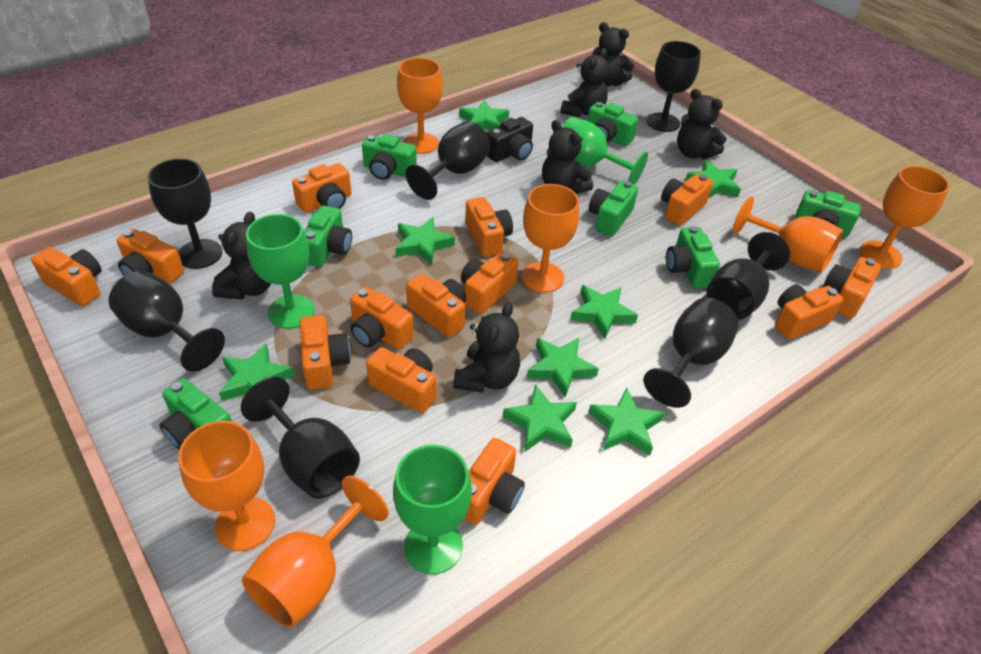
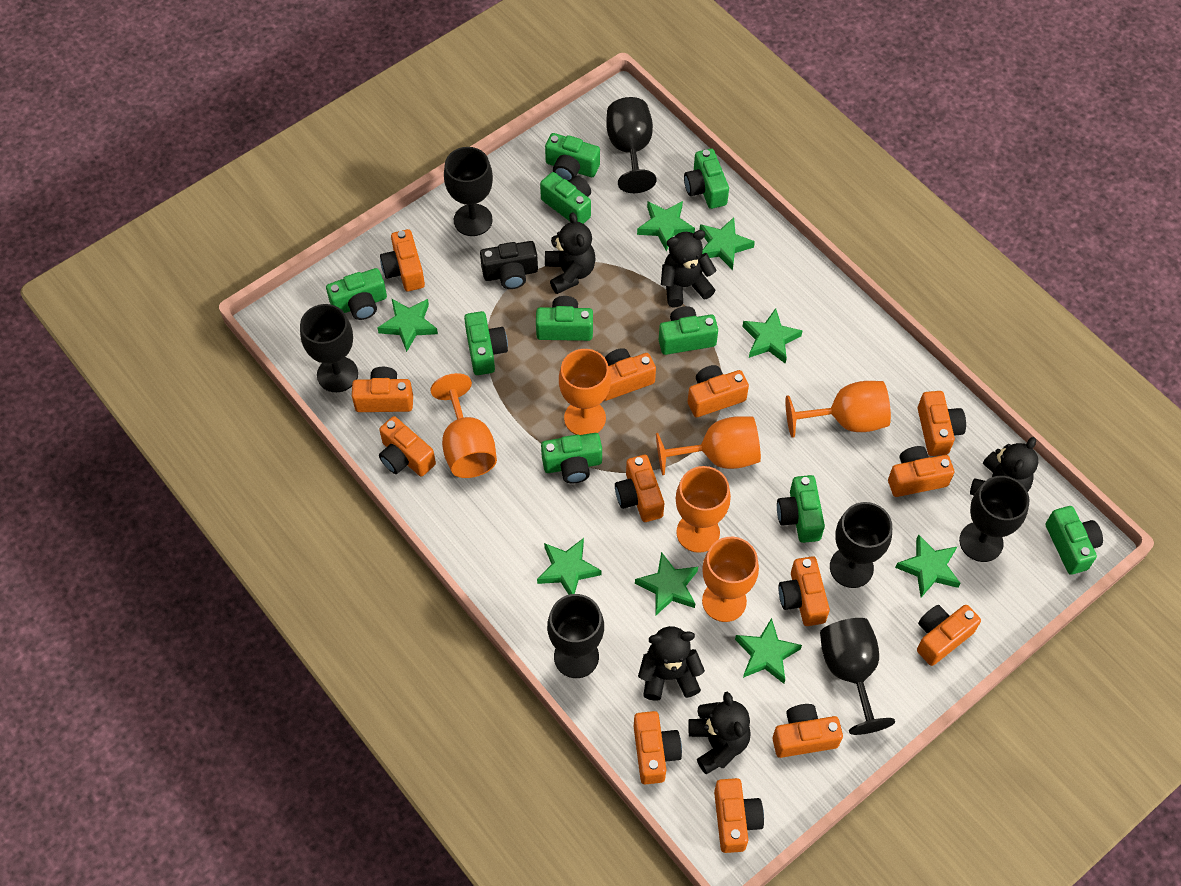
black teddy bear: 6 -> 5
green camera: 7 -> 10
green goblet: 3 -> 0

